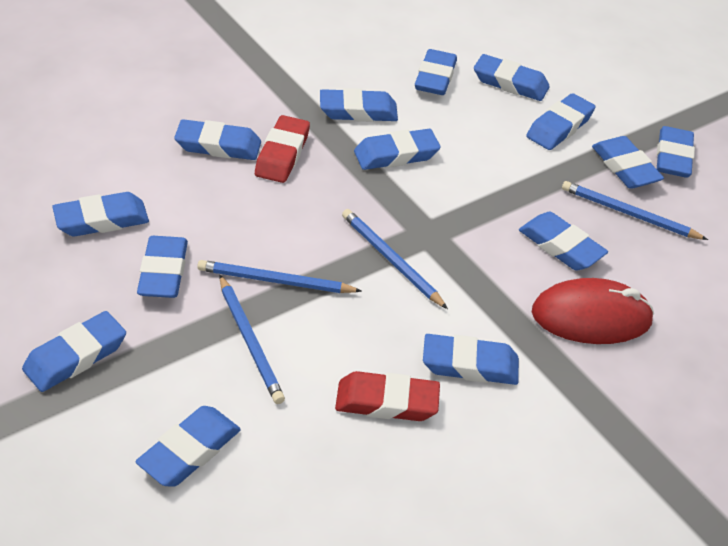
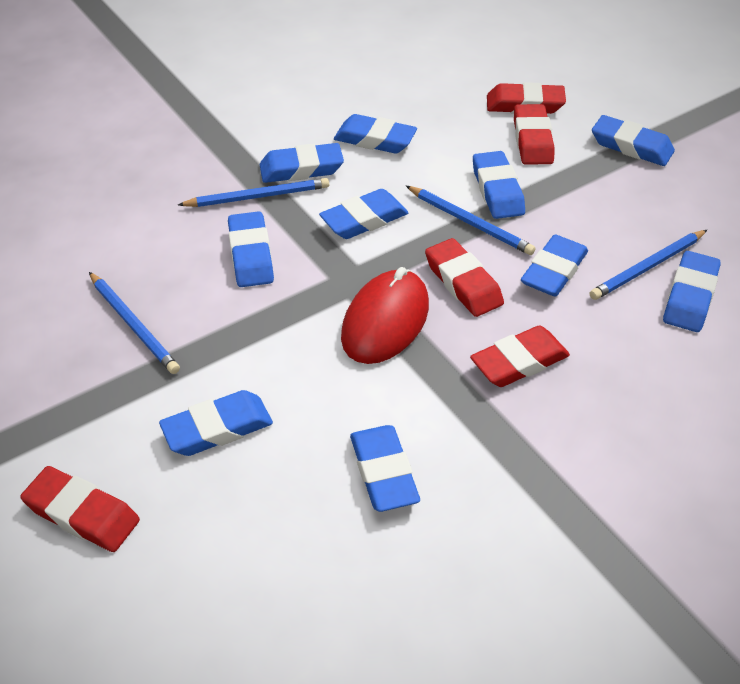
blue eraser: 14 -> 10
red eraser: 2 -> 5

